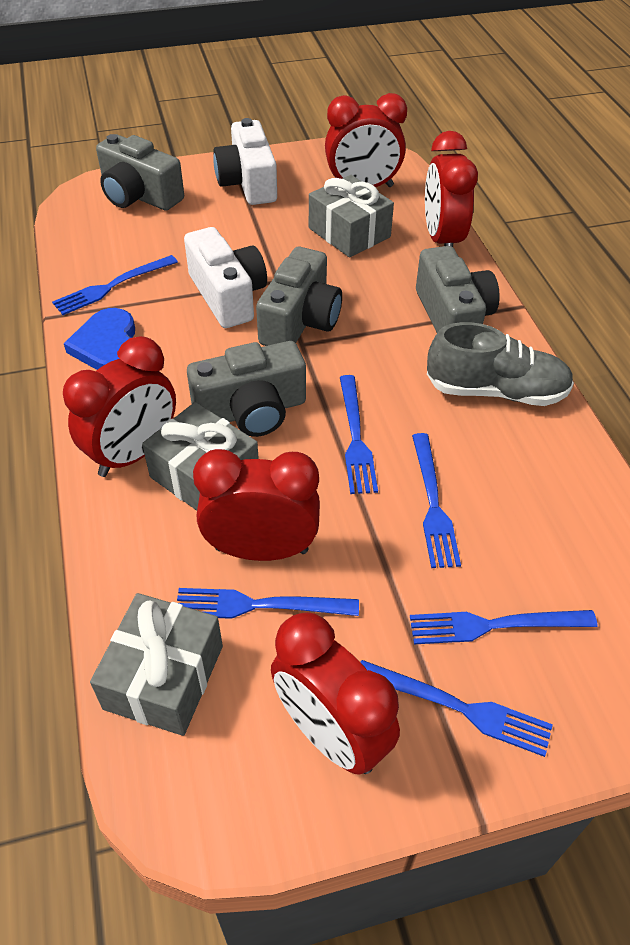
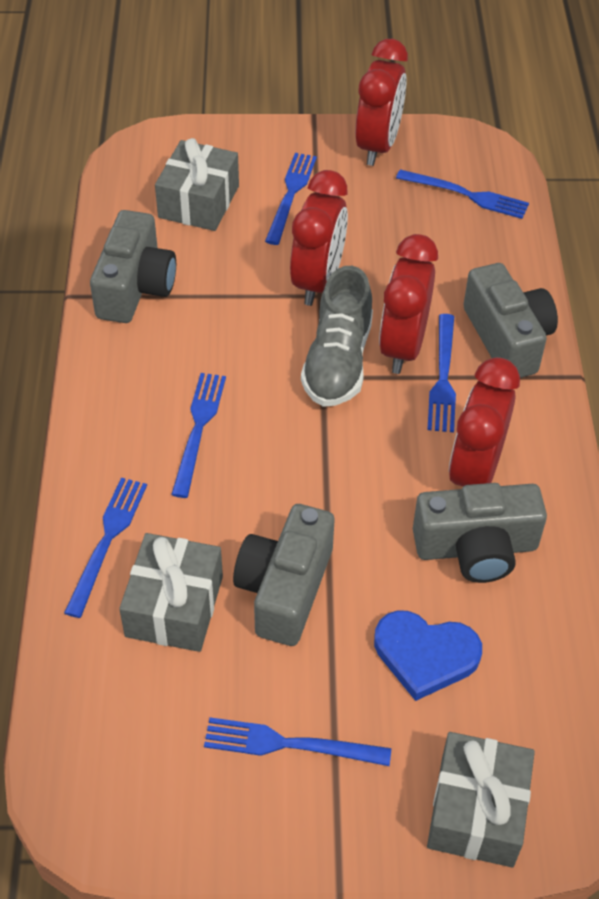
red clock: 5 -> 4
white camera: 2 -> 0

